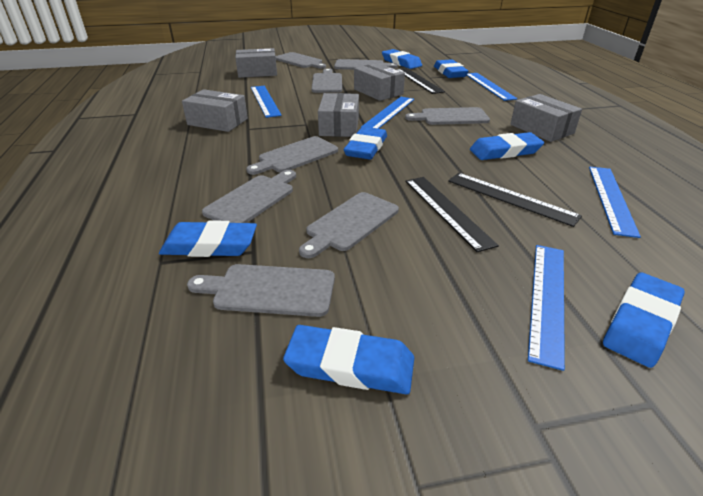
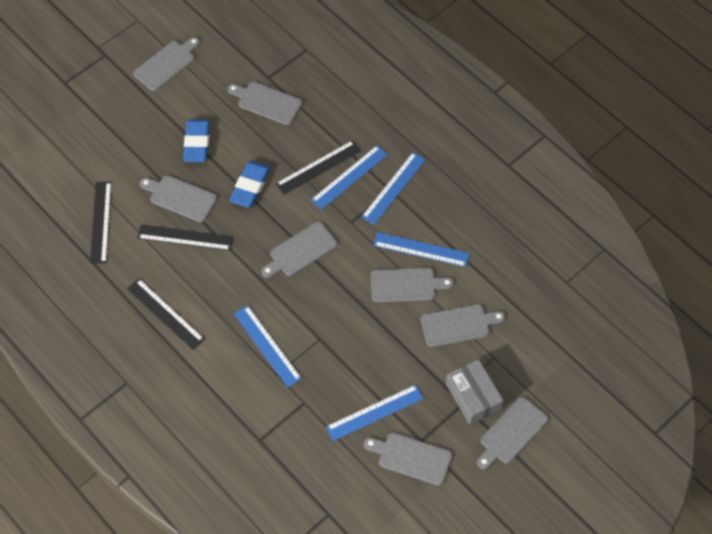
black ruler: 3 -> 4
blue eraser: 7 -> 2
grey box: 5 -> 1

